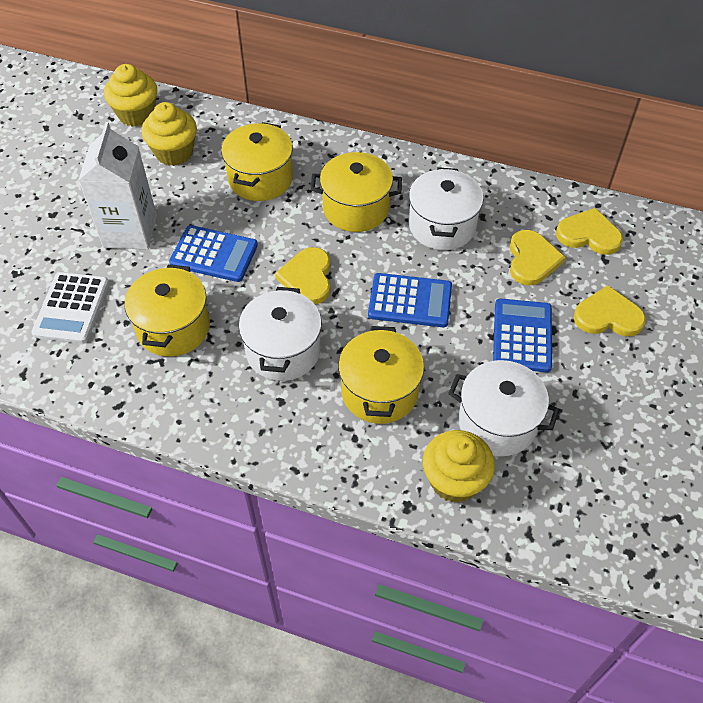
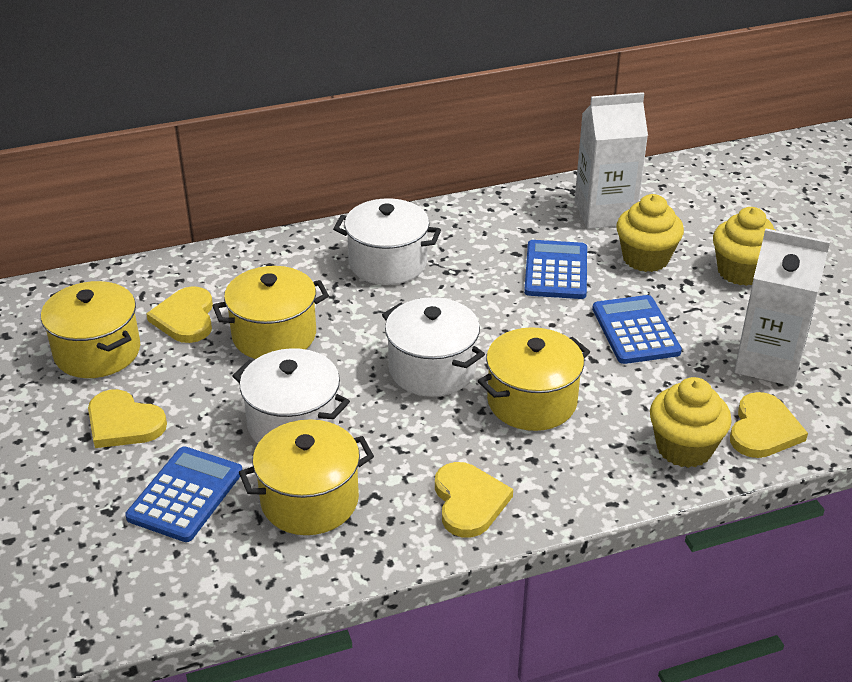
white calculator: 1 -> 0
white carton: 1 -> 2

